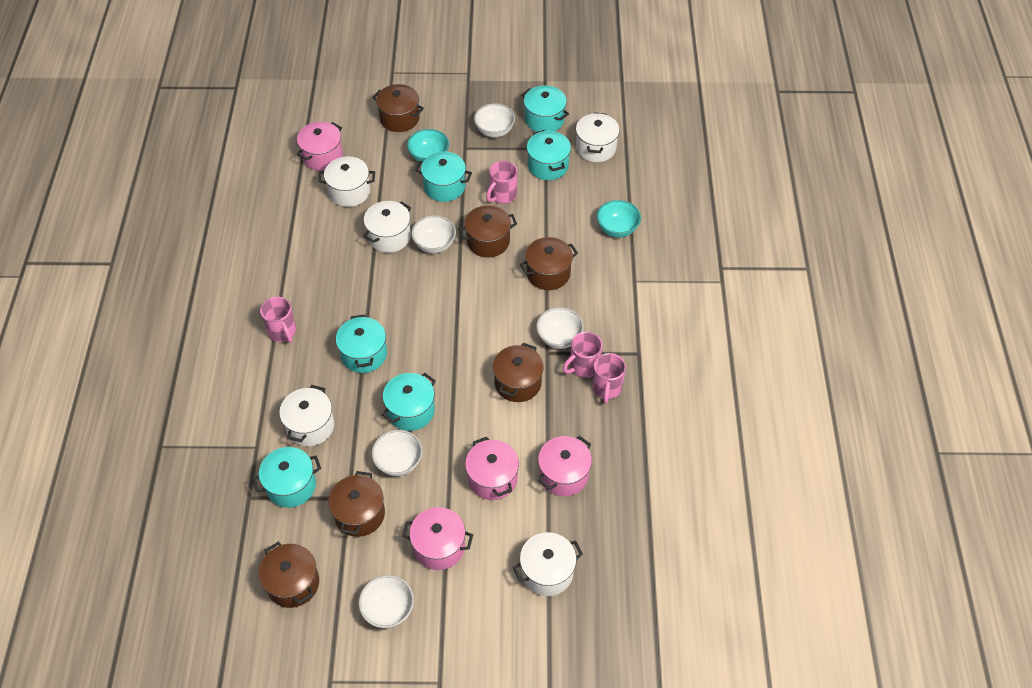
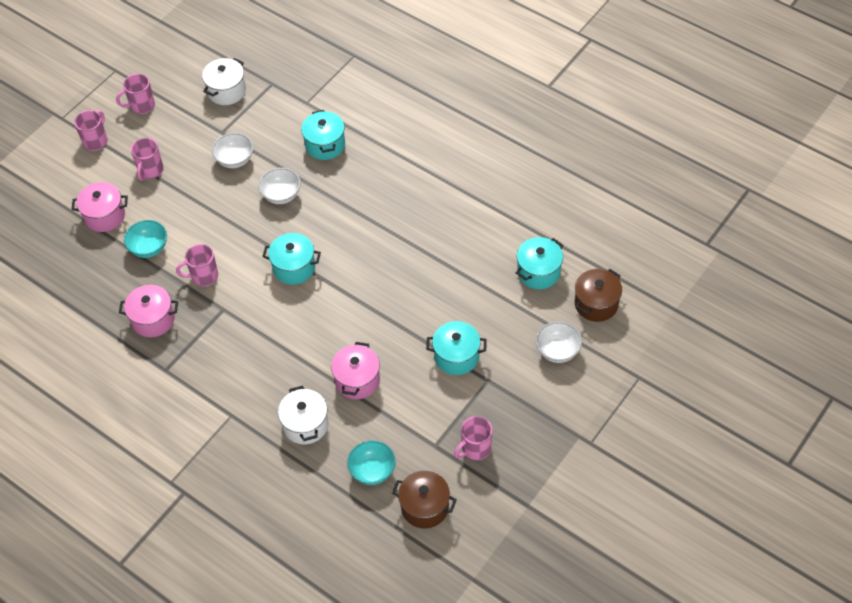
brown pot: 6 -> 2
pink mug: 4 -> 5
pink pot: 4 -> 3
turquoise pot: 6 -> 4
white bowl: 5 -> 3
white pot: 5 -> 2

